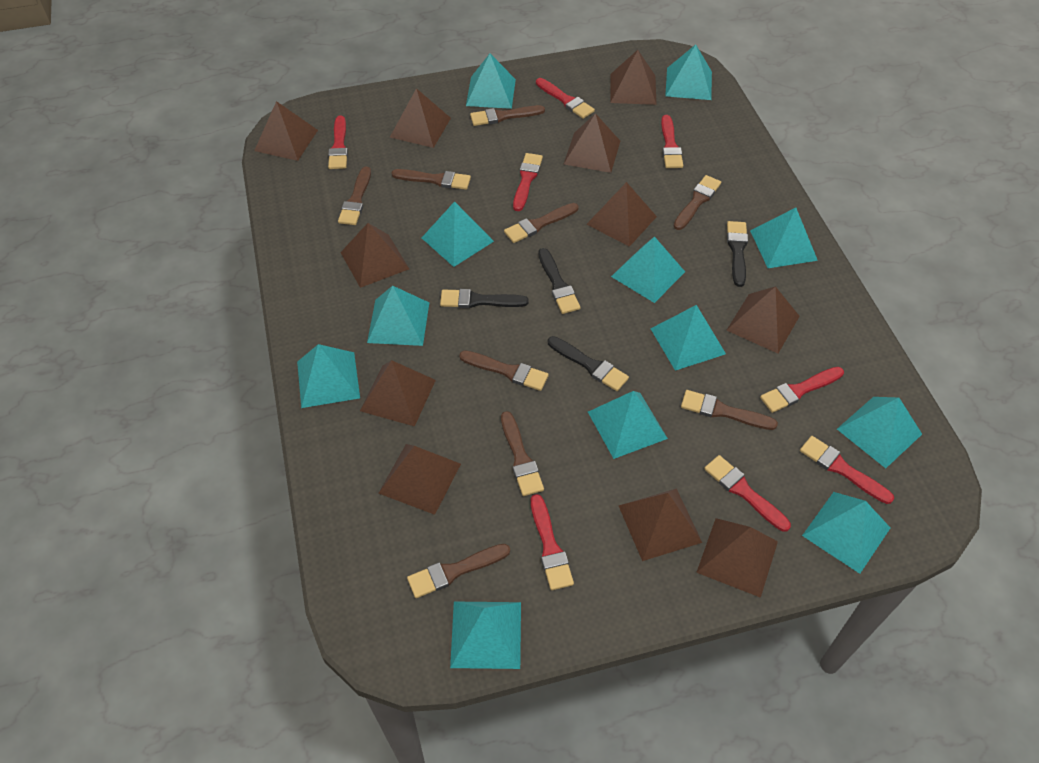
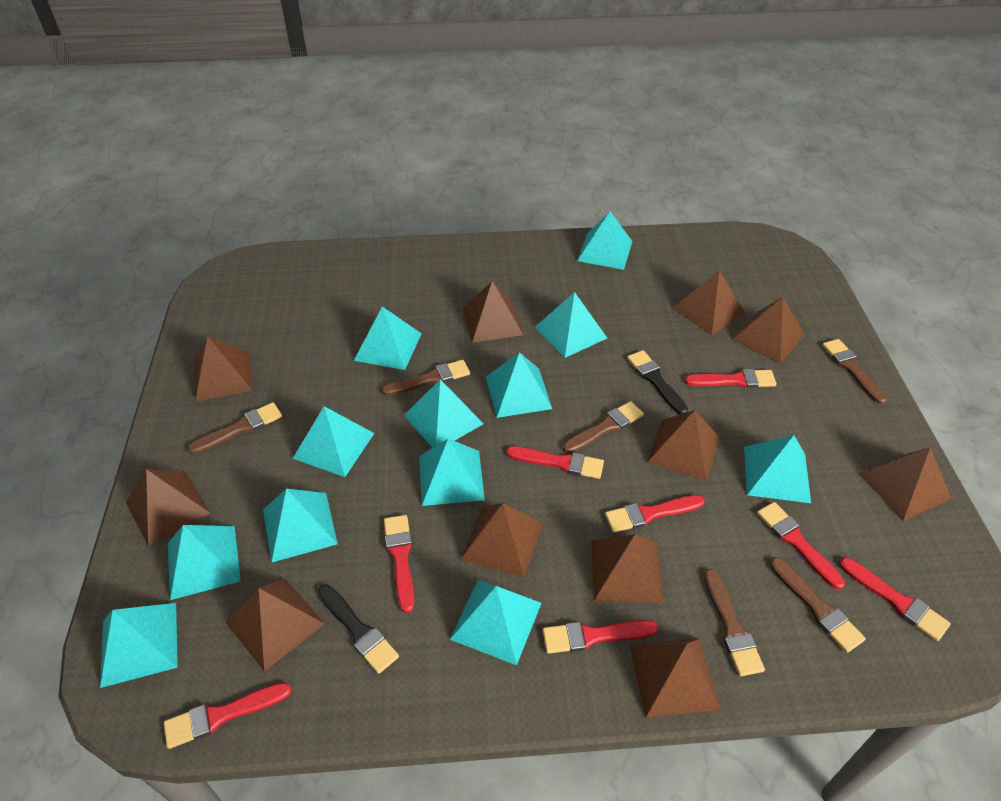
black brush: 4 -> 2
brown brush: 9 -> 6

